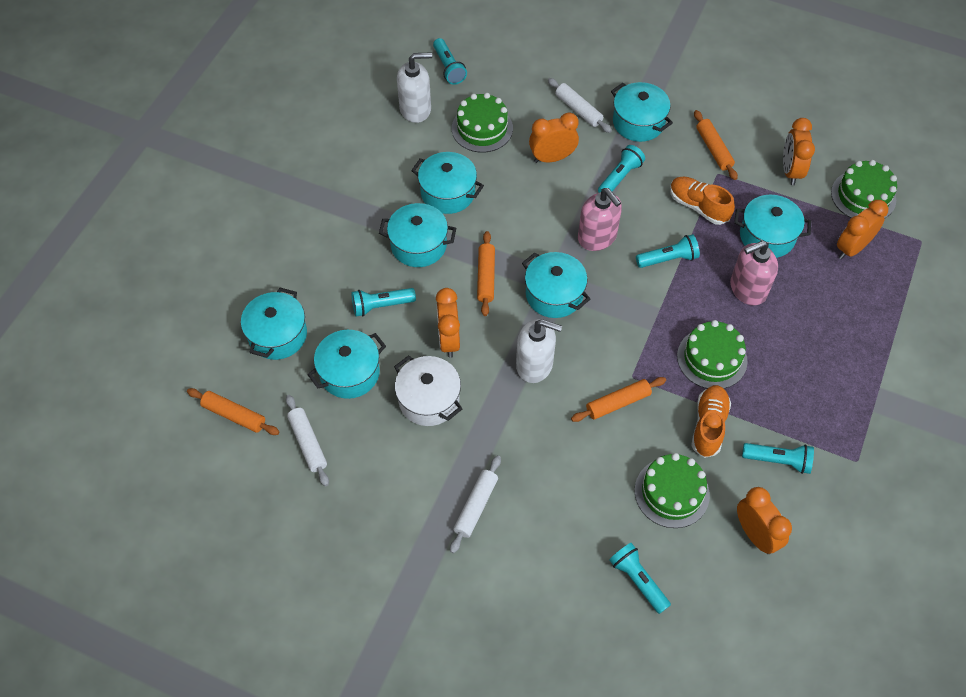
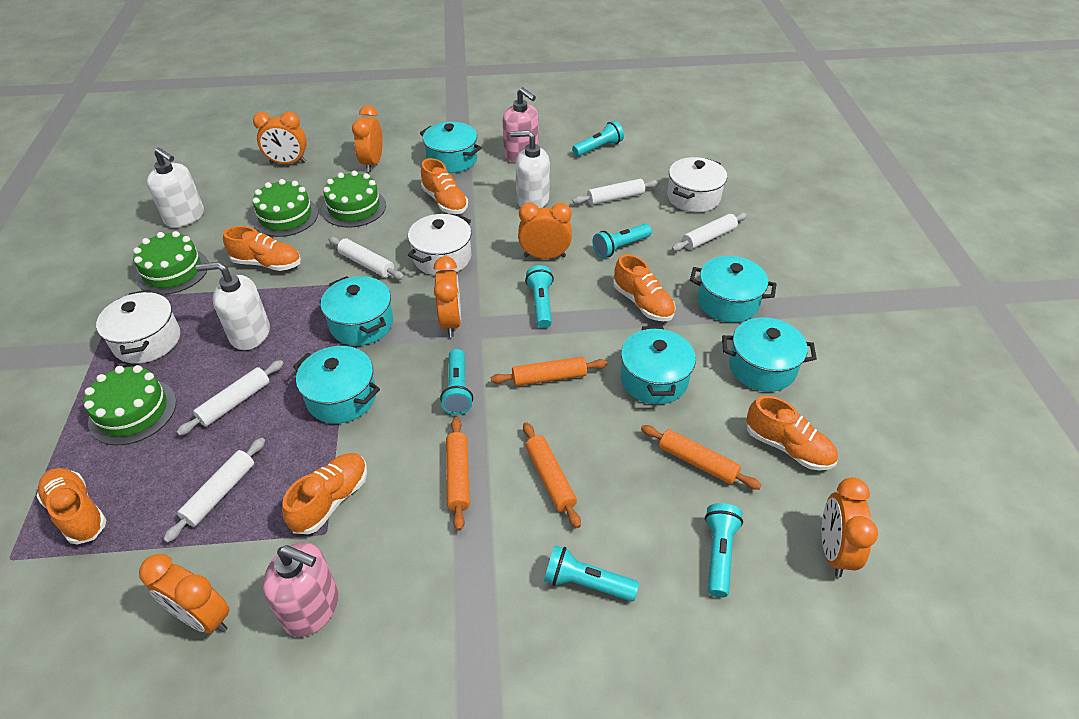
orange clock: 5 -> 6
orange shoe: 2 -> 6
turquoise pot: 7 -> 6
white pot: 1 -> 3
white rolling pin: 3 -> 5
white soap dispenser: 2 -> 3

